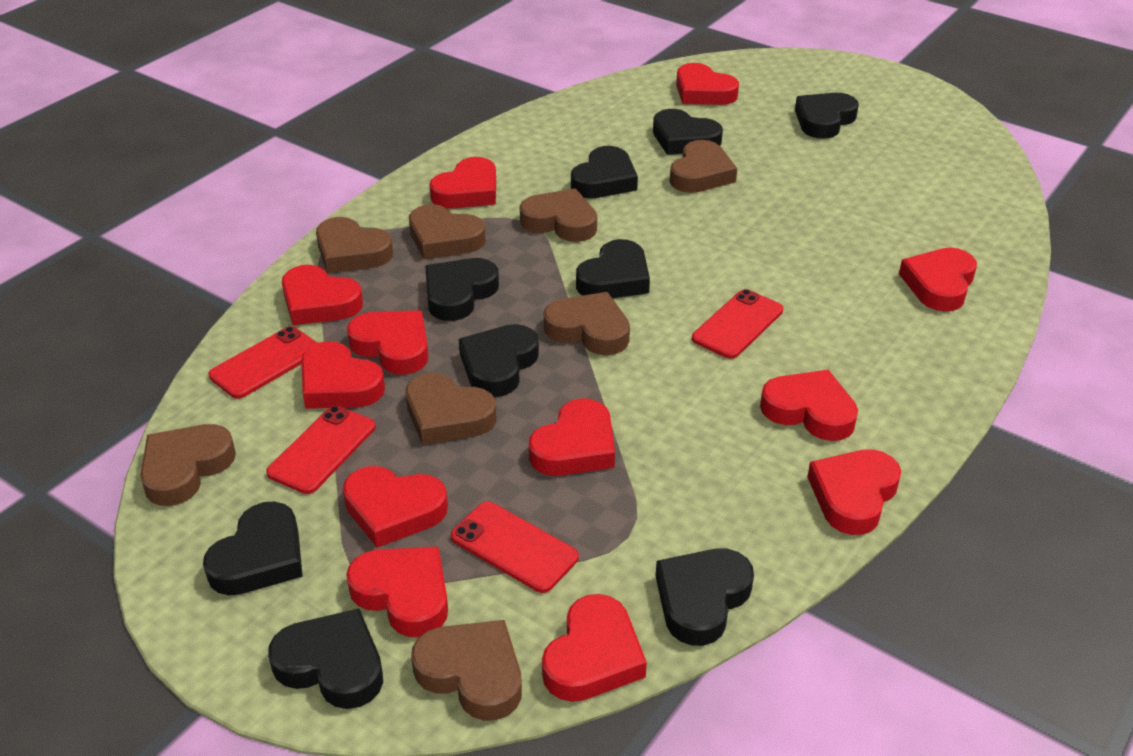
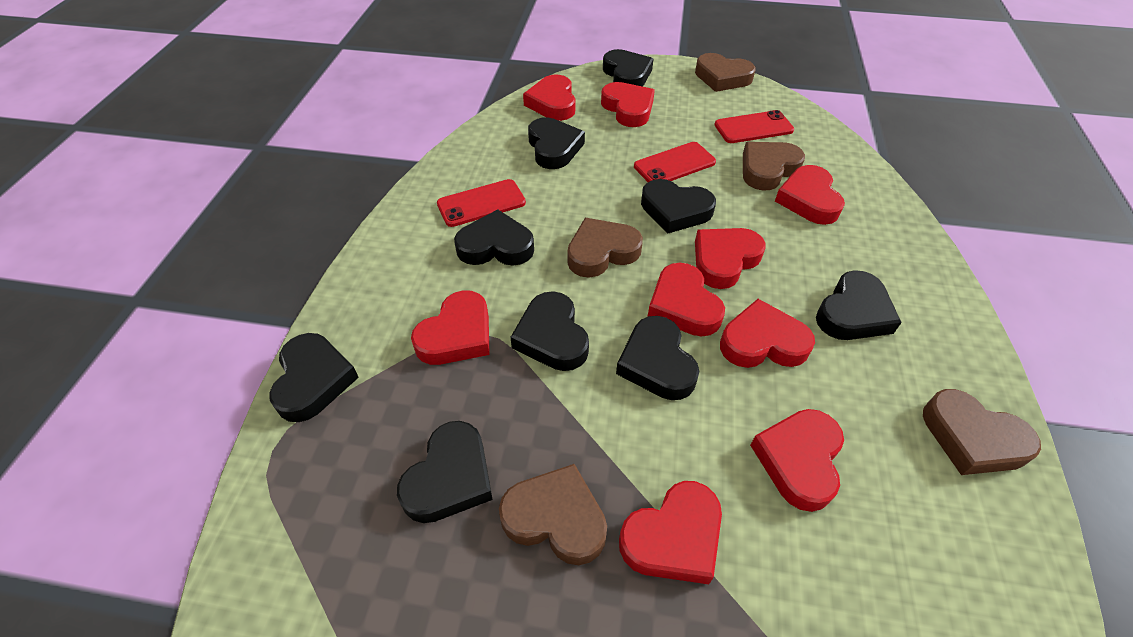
brown heart: 8 -> 5
red heart: 12 -> 9
red phone: 4 -> 3

